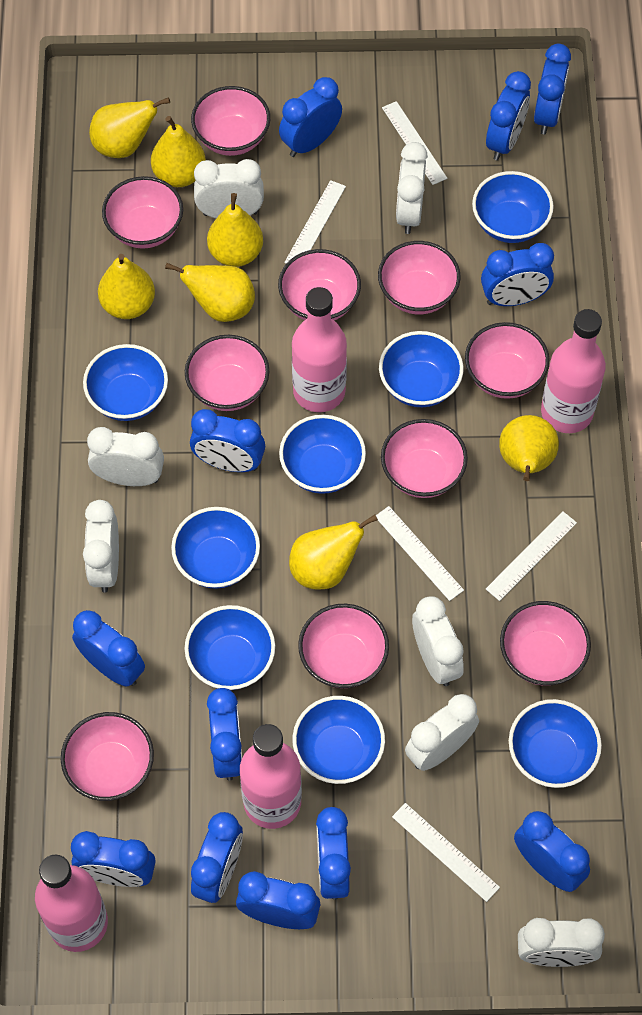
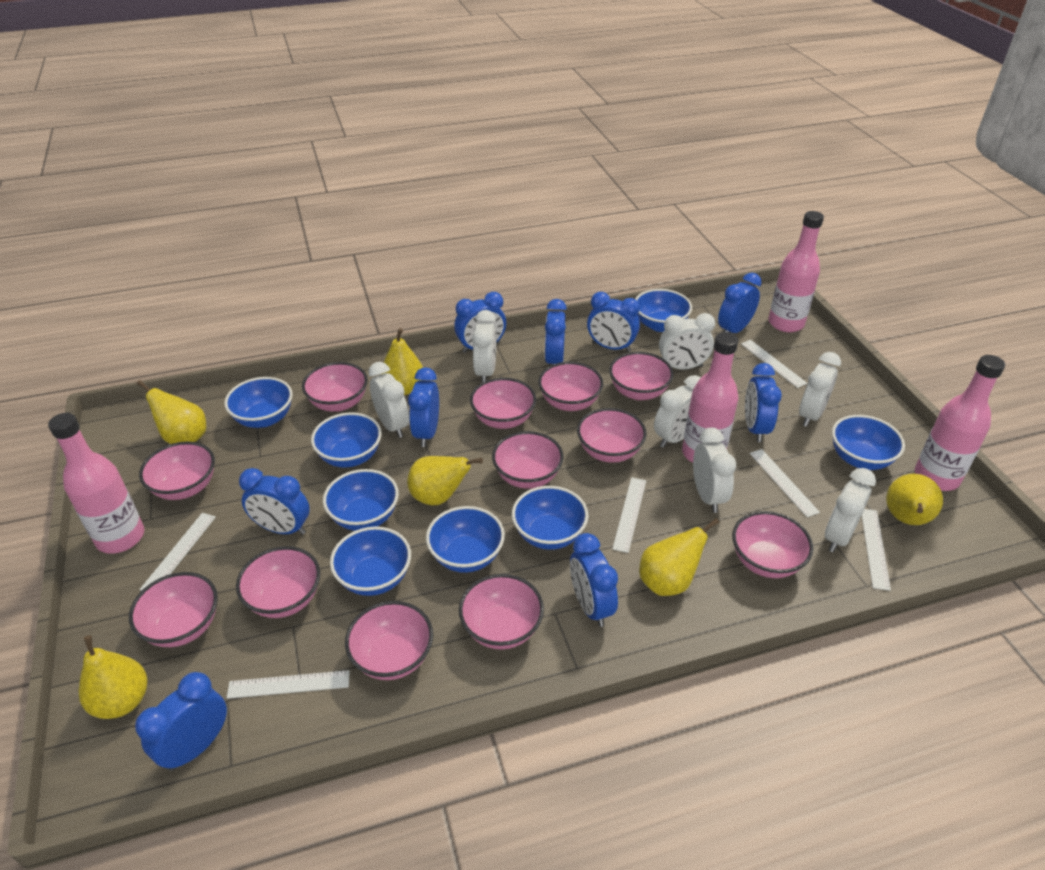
blue clock: 12 -> 9
pink bowl: 10 -> 12
white ruler: 5 -> 6
yellow pear: 7 -> 6

